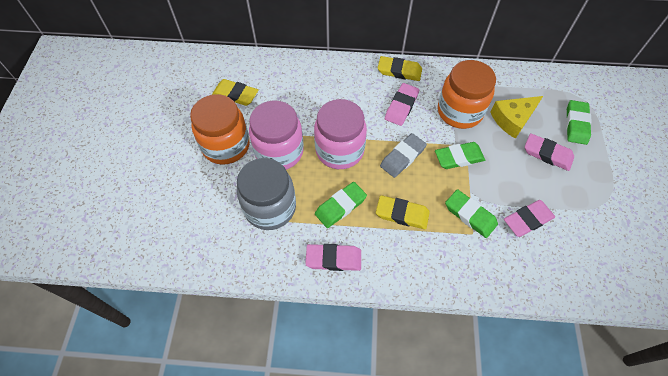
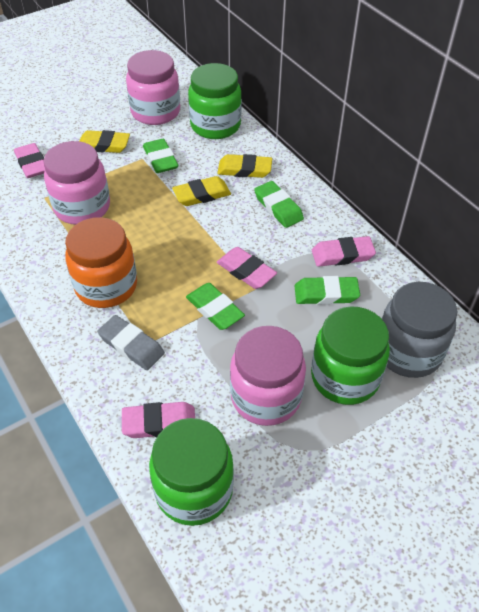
green jar: 0 -> 3
orange jar: 2 -> 1
pink jar: 2 -> 3
yellow cheese: 1 -> 0

